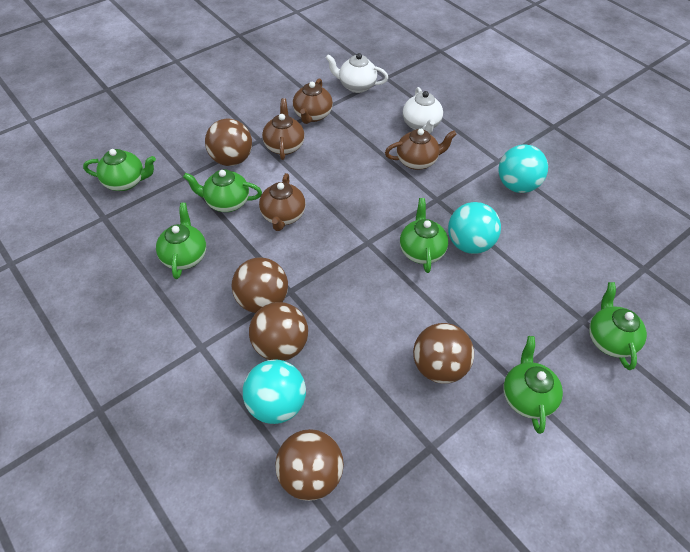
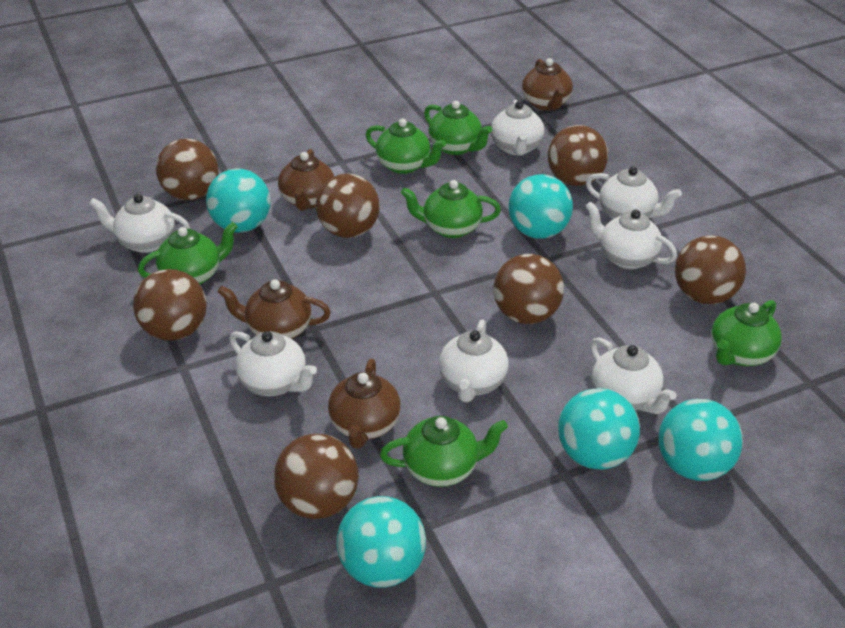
brown ball: 5 -> 7
turquoise ball: 3 -> 5
white teapot: 2 -> 7

